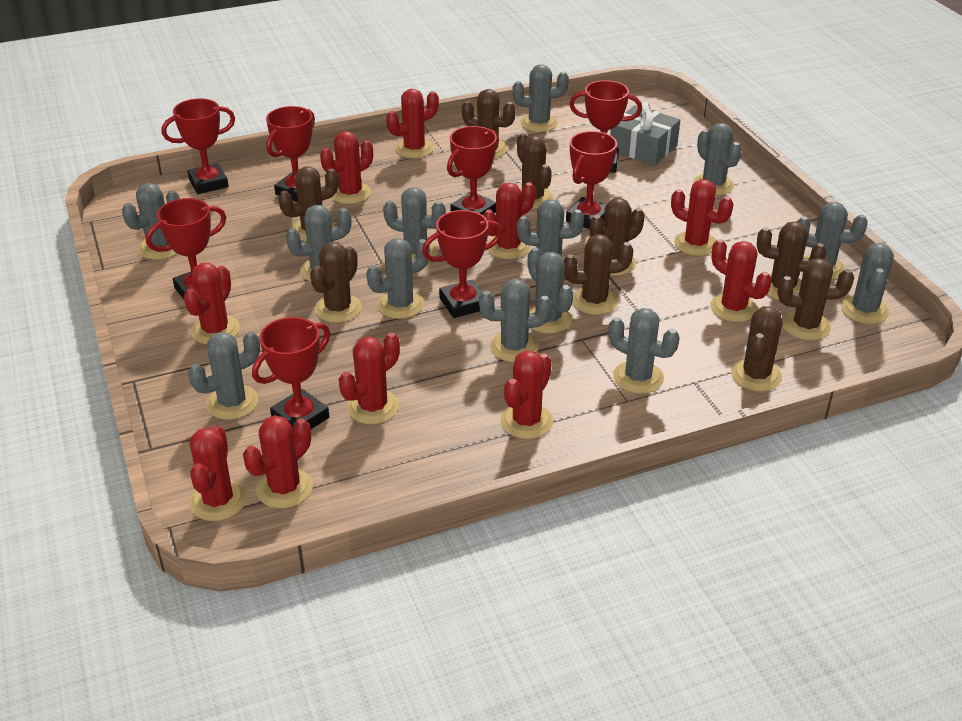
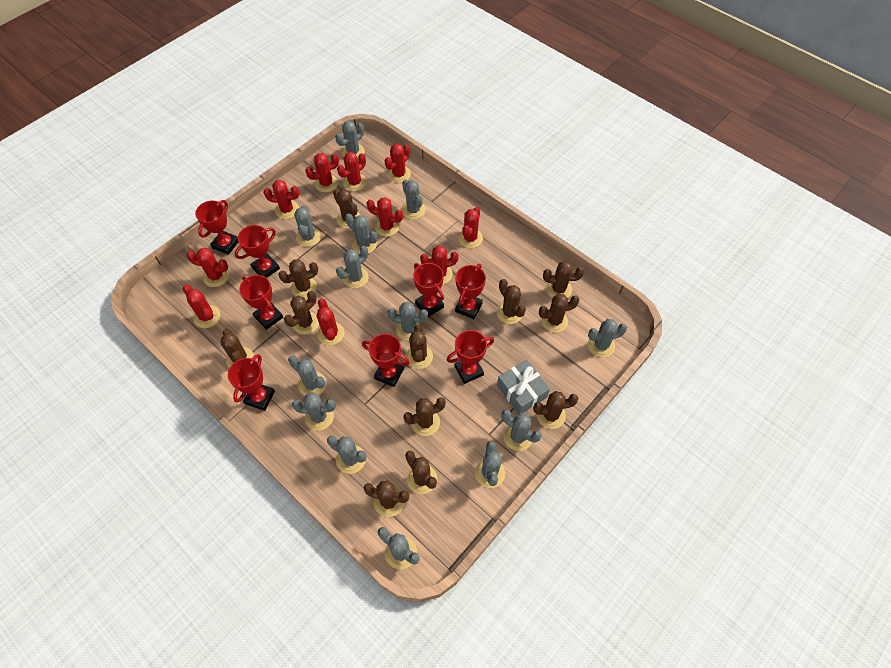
brown cactus: 9 -> 12

